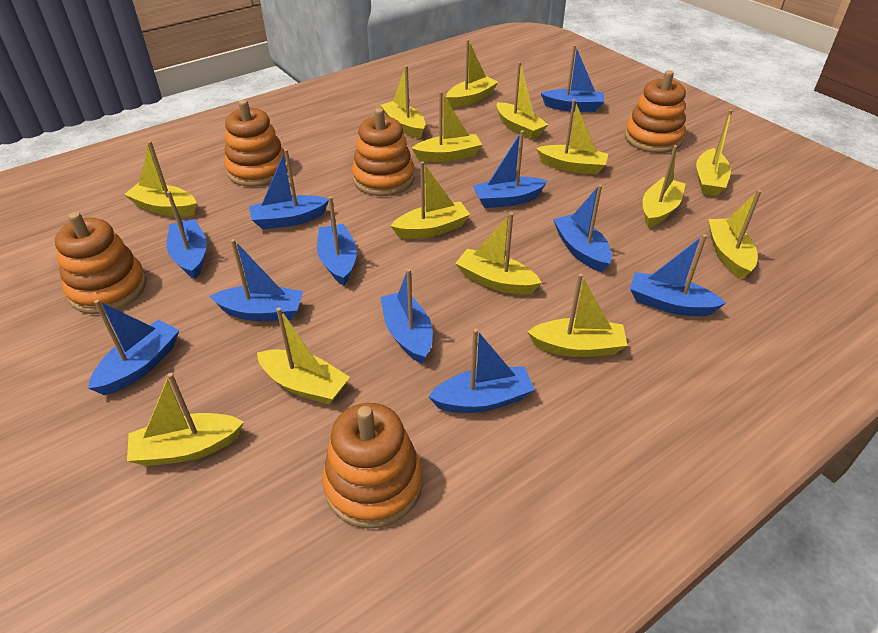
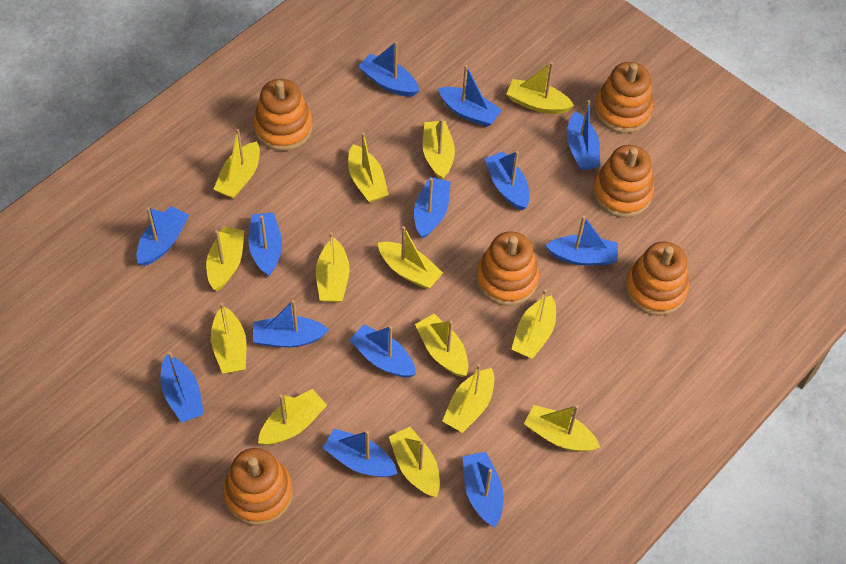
blue boat: 11 -> 13
orange stacking toy: 5 -> 6

